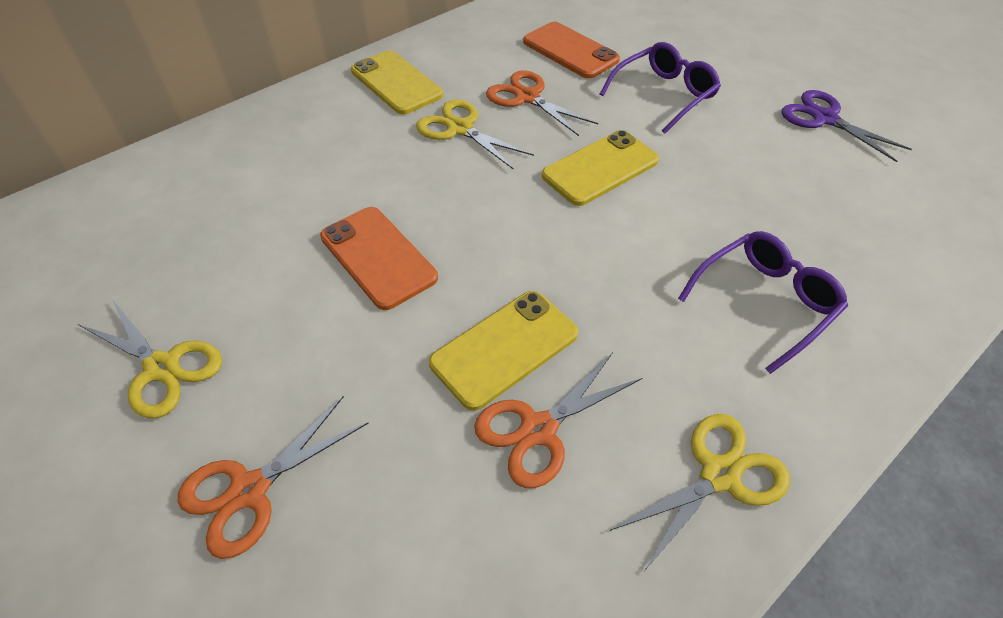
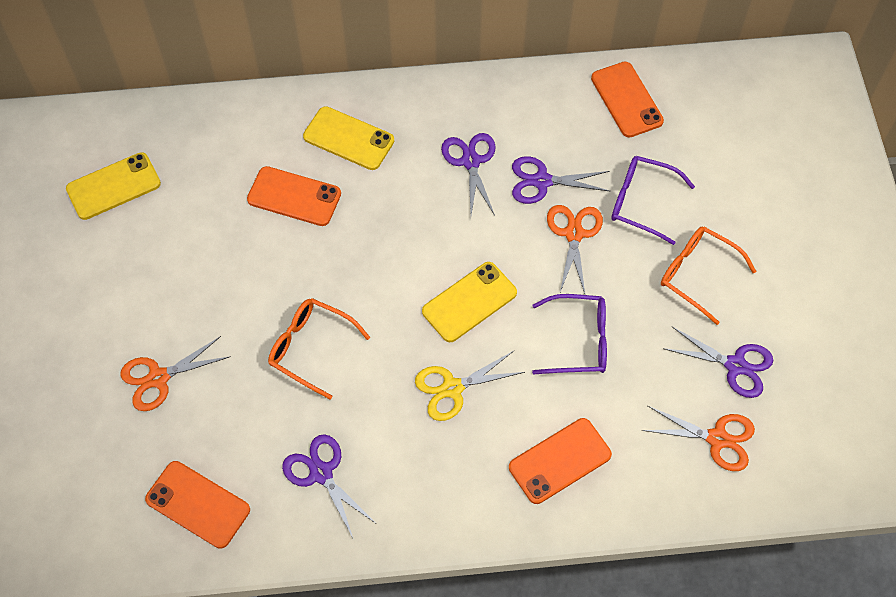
orange glasses: 0 -> 2
orange phone: 2 -> 4
purple scissors: 1 -> 4
yellow scissors: 3 -> 1

